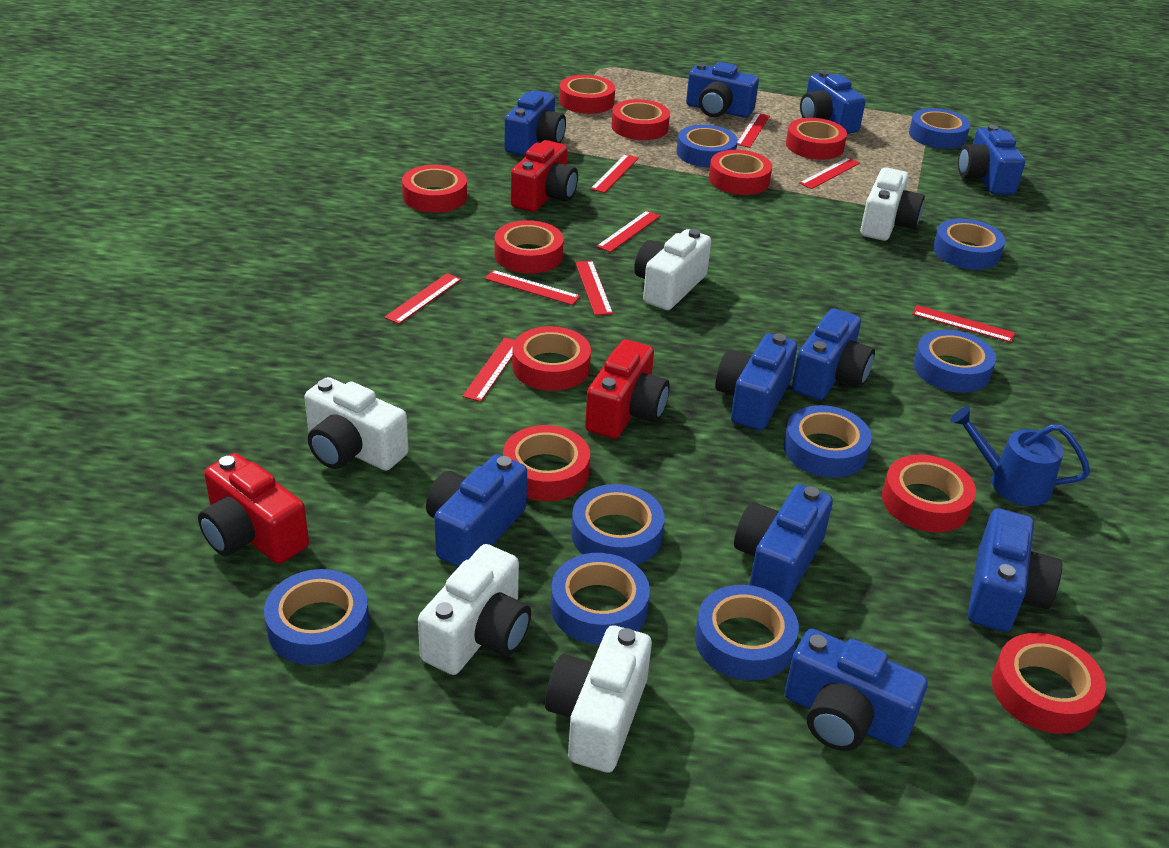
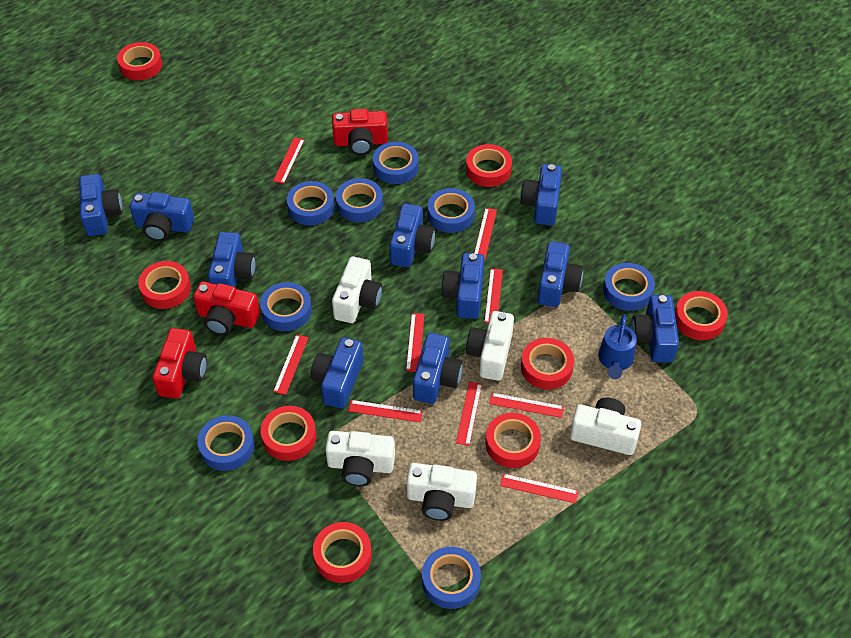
blue tape: 9 -> 8
red tape: 10 -> 8

